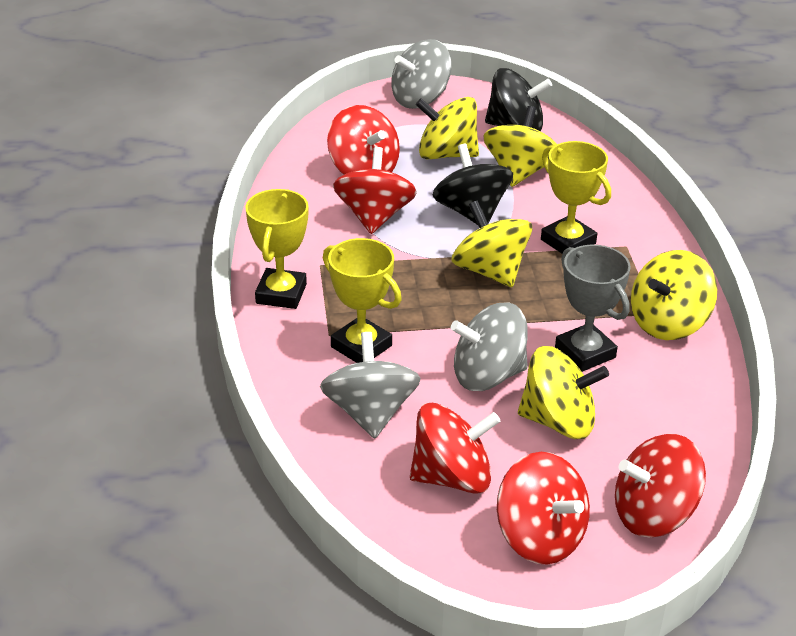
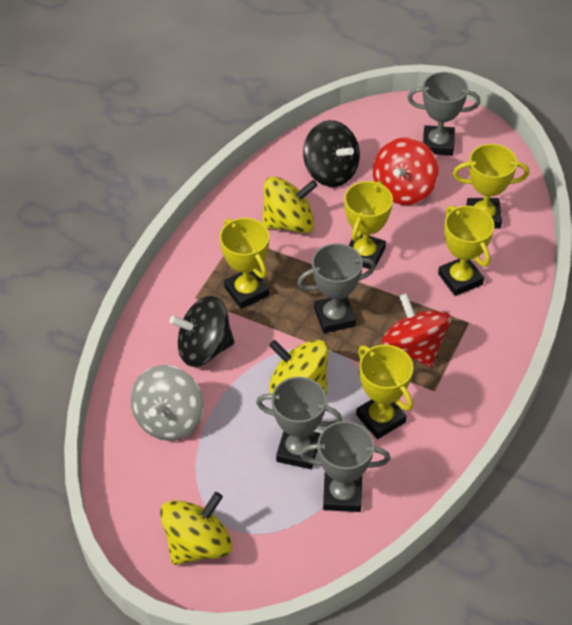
grey spinning top: 3 -> 1
grey trophy: 1 -> 4
red spinning top: 5 -> 2
yellow spinning top: 5 -> 3
yellow trophy: 3 -> 5

